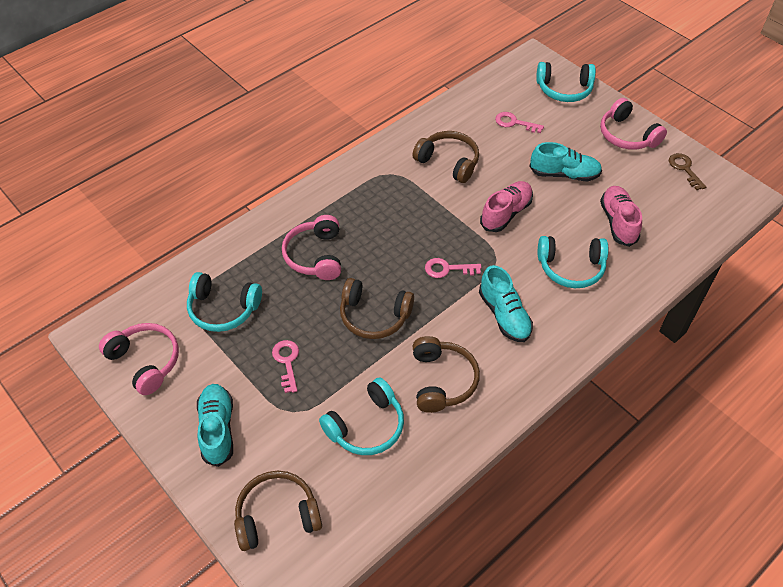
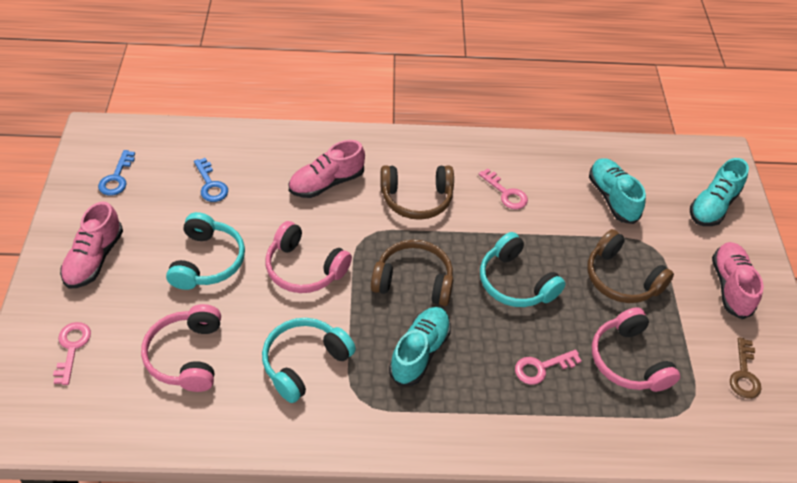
blue key: 0 -> 2
brown headphones: 4 -> 3
pink shoe: 2 -> 3
turquoise headphones: 4 -> 3

